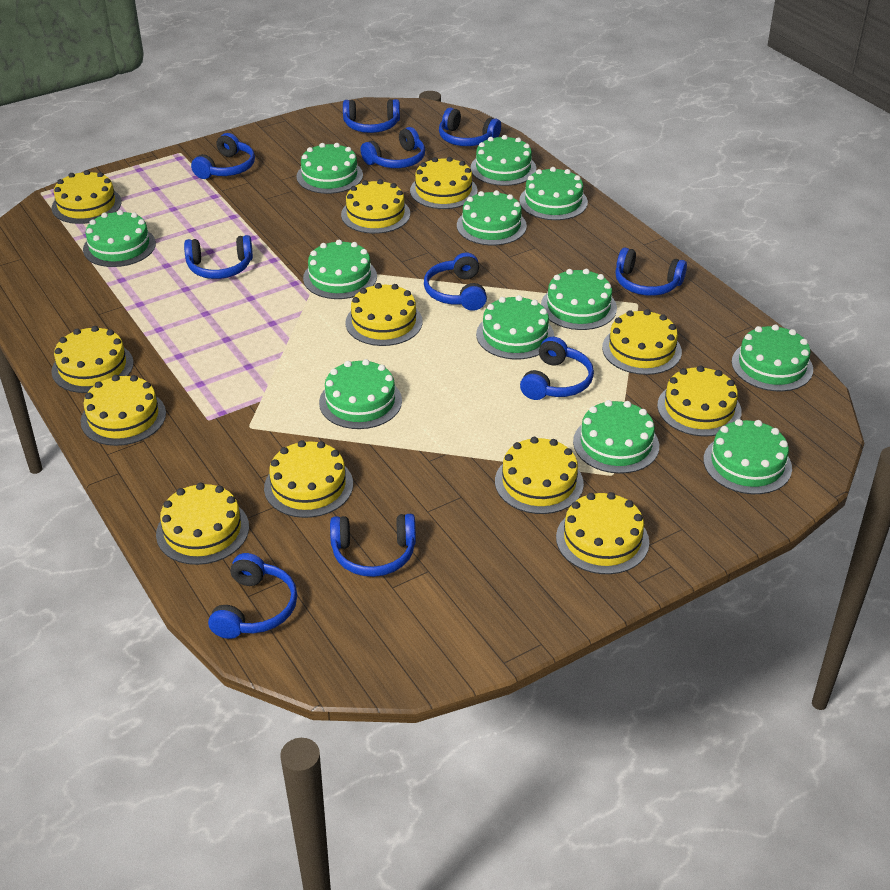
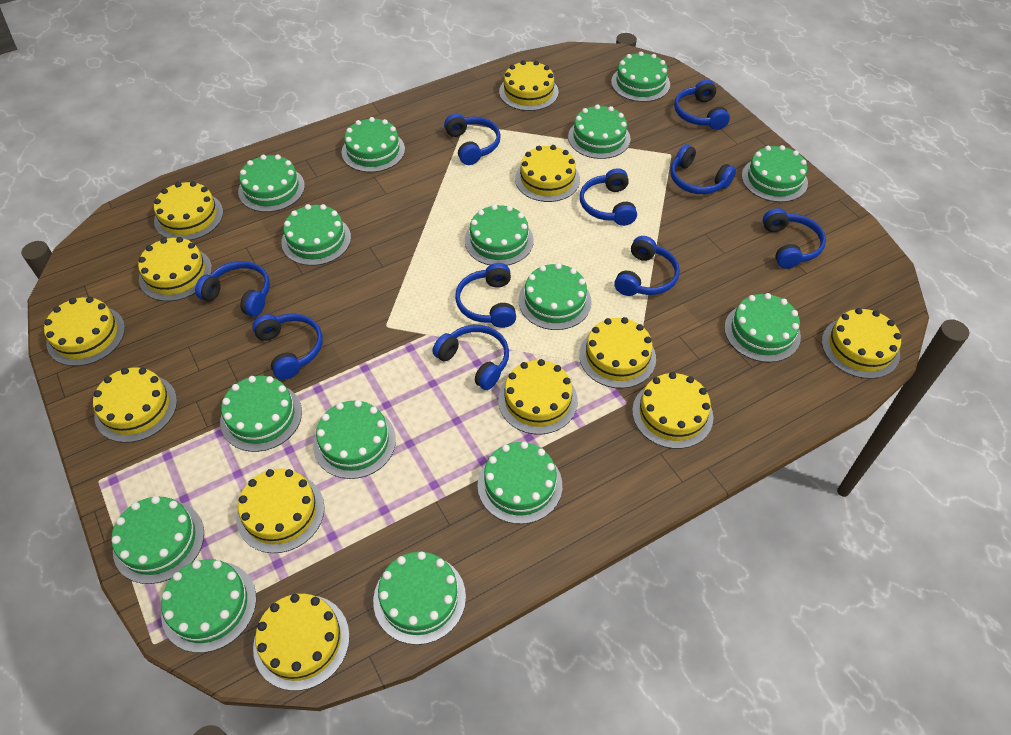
green cake: 12 -> 15

